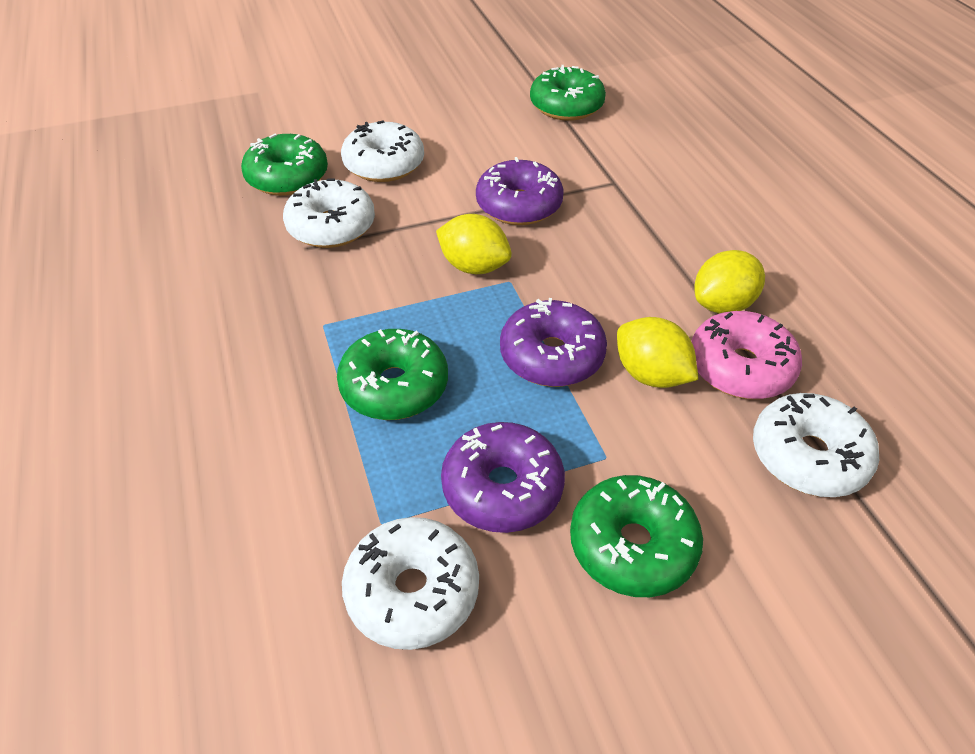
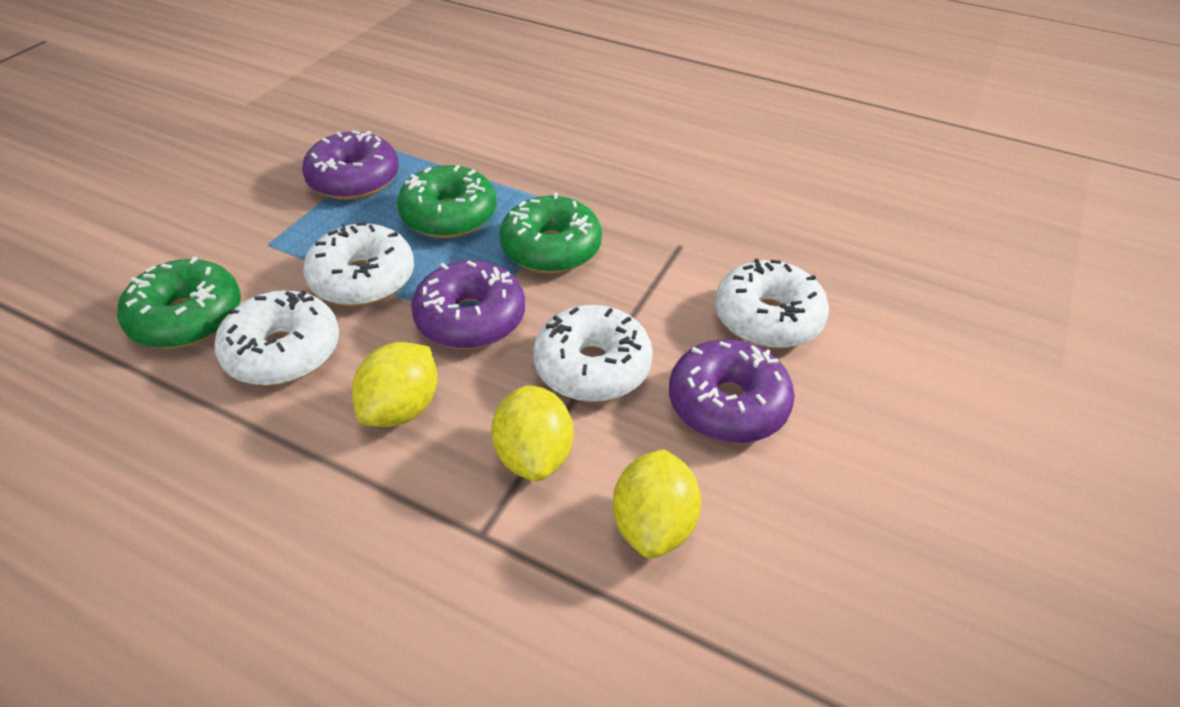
green donut: 4 -> 3
pink donut: 1 -> 0

